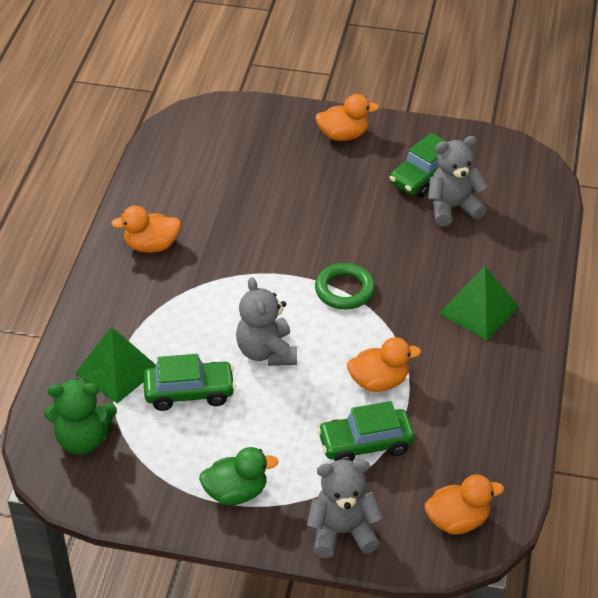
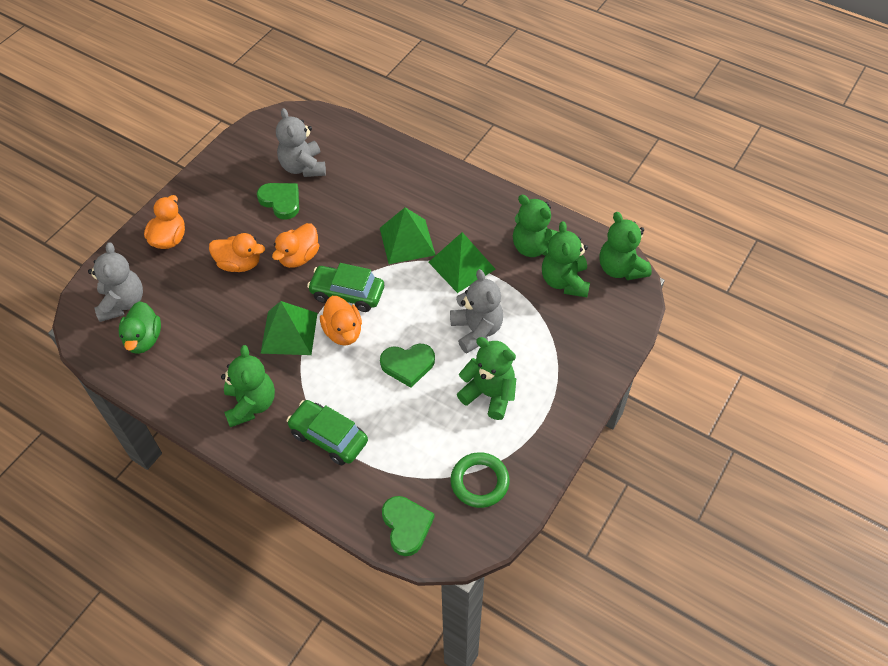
green car: 3 -> 2
green heart: 0 -> 3
green pyramid: 2 -> 3
green teddy bear: 1 -> 5

